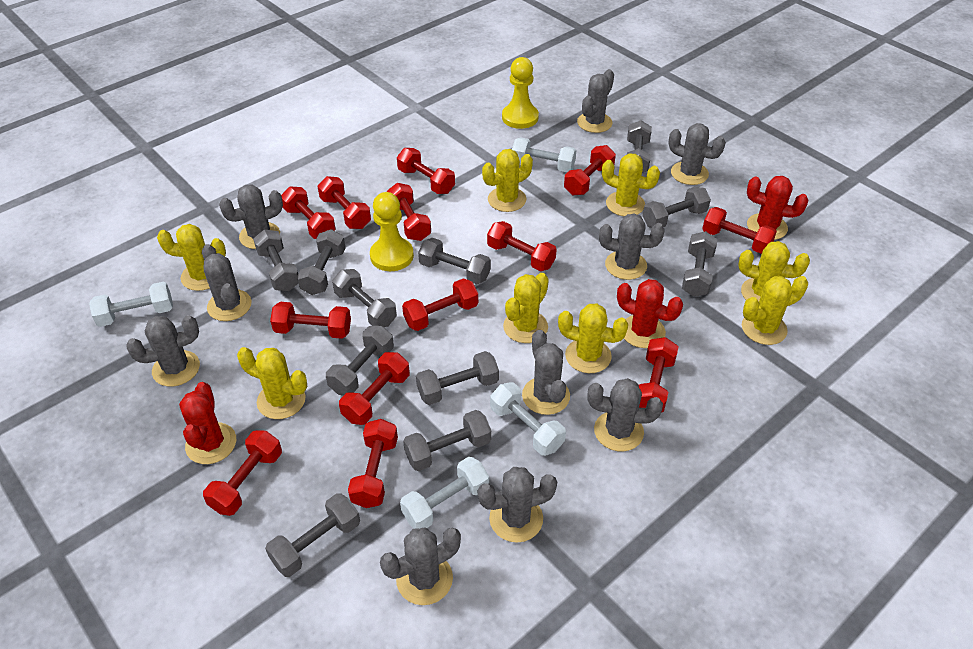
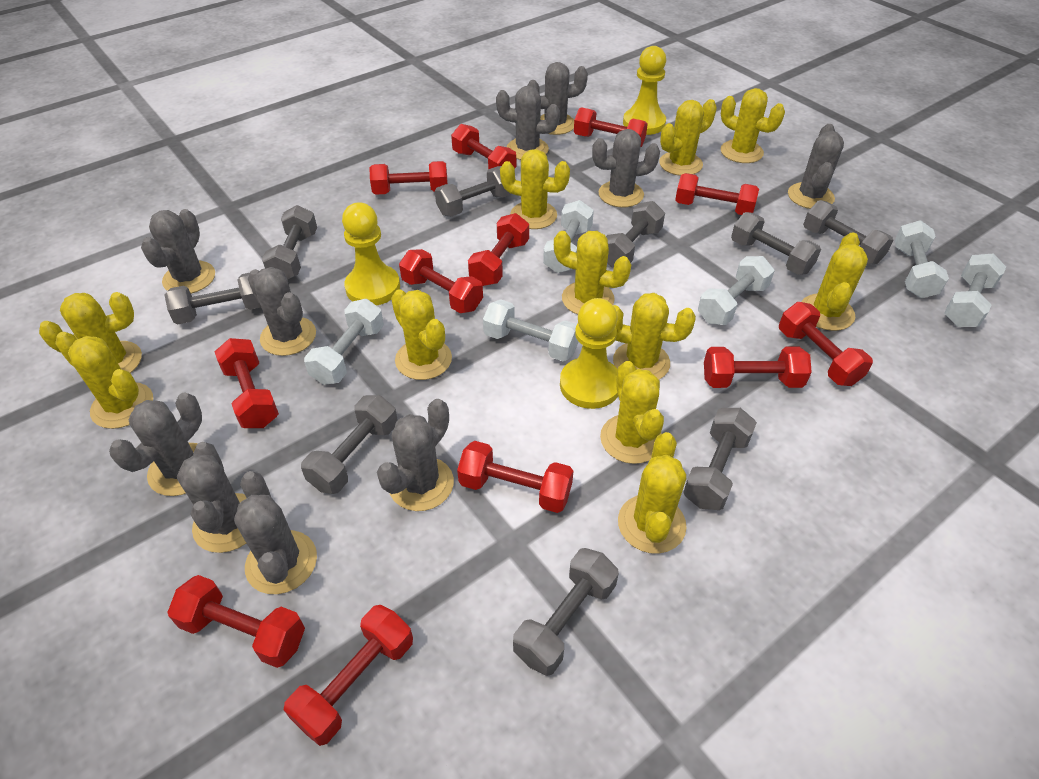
grey dumbbell: 11 -> 9
red cactus: 3 -> 0
red dumbbell: 13 -> 12
white dumbbell: 4 -> 6
yellow cactus: 8 -> 11
yellow pawn: 2 -> 3

